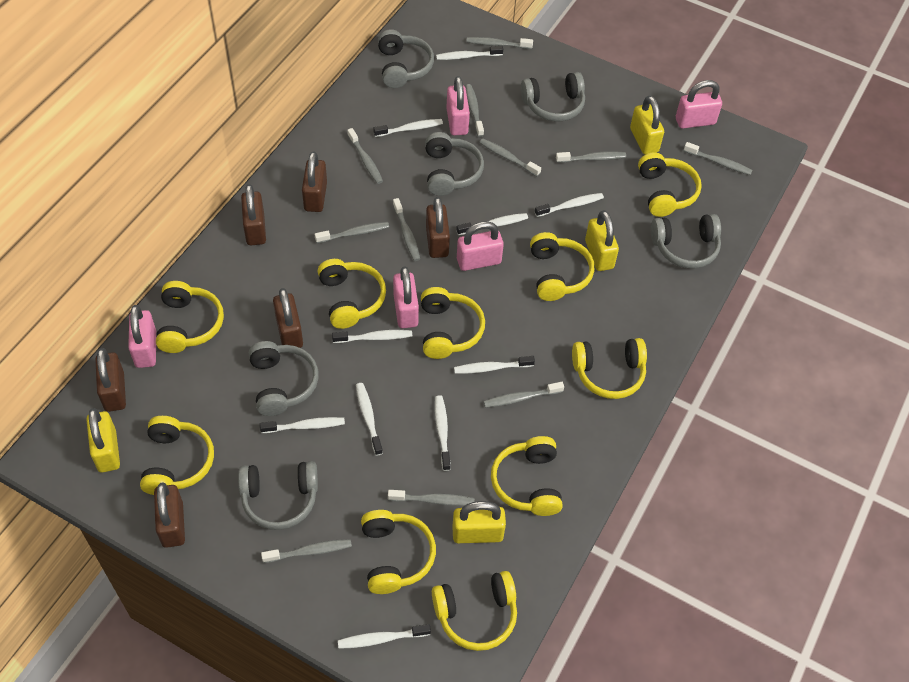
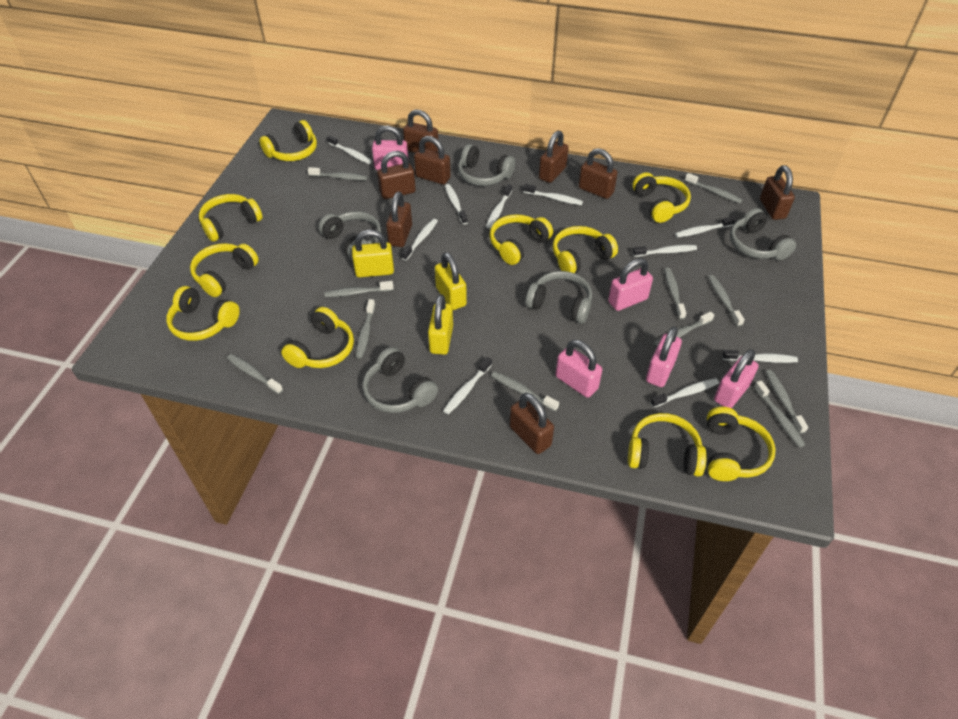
brown padlock: 6 -> 8
grey headphones: 6 -> 5
yellow padlock: 4 -> 3

